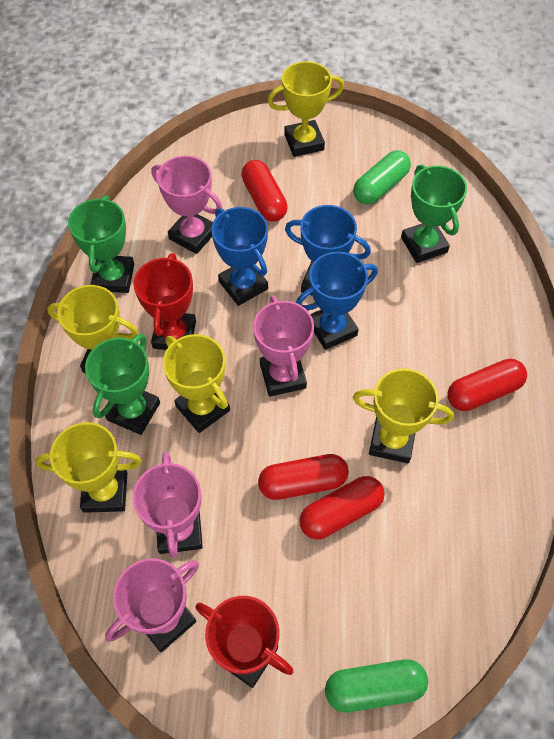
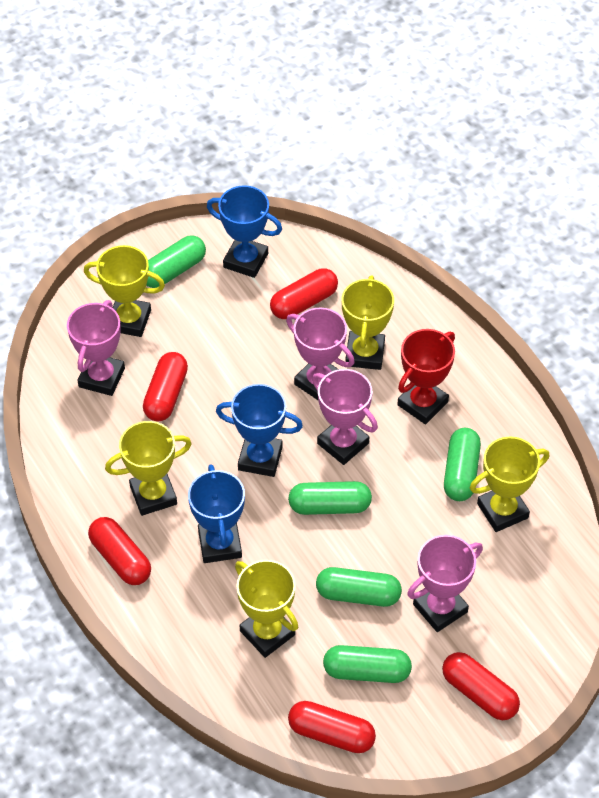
green capsule: 2 -> 5
green trophy: 3 -> 0
red capsule: 4 -> 5
red trophy: 2 -> 1

